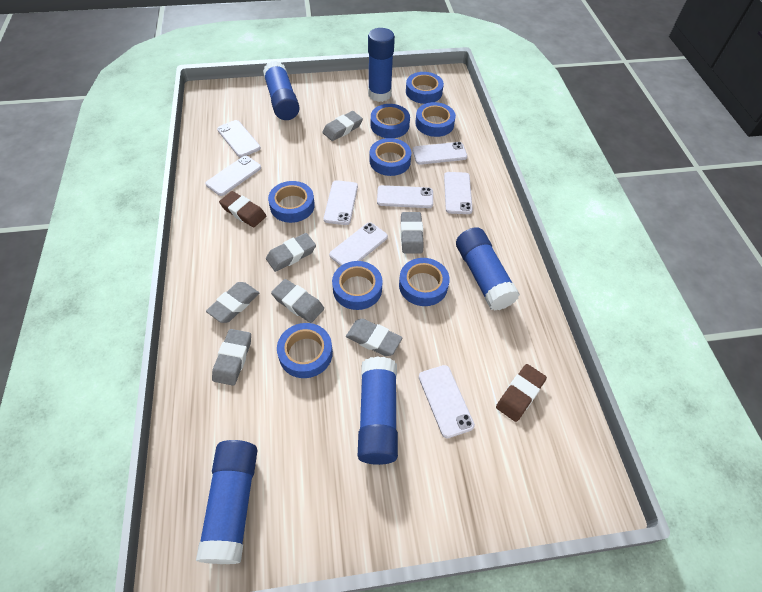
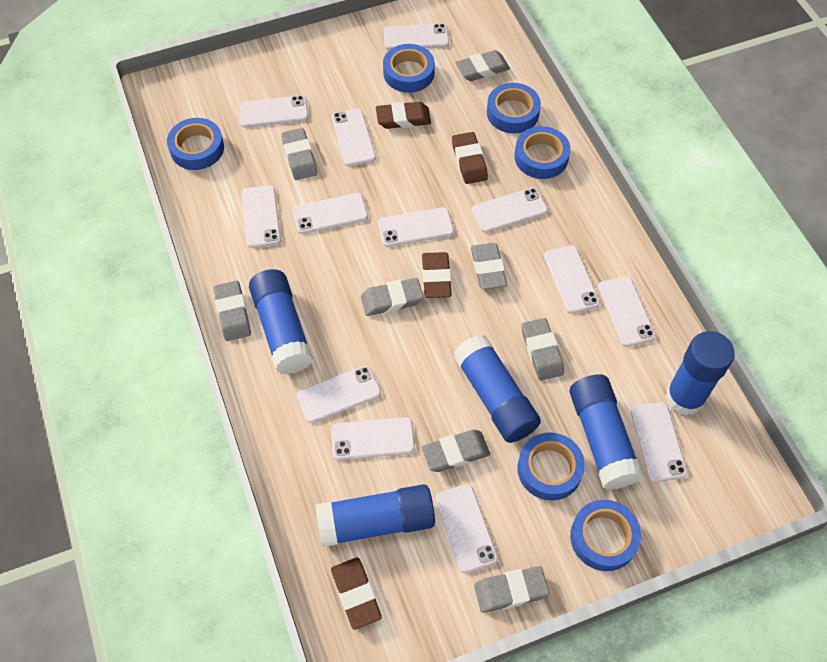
blue tape: 8 -> 6
brown eraser: 2 -> 4
grey eraser: 7 -> 8
white phone: 8 -> 13

